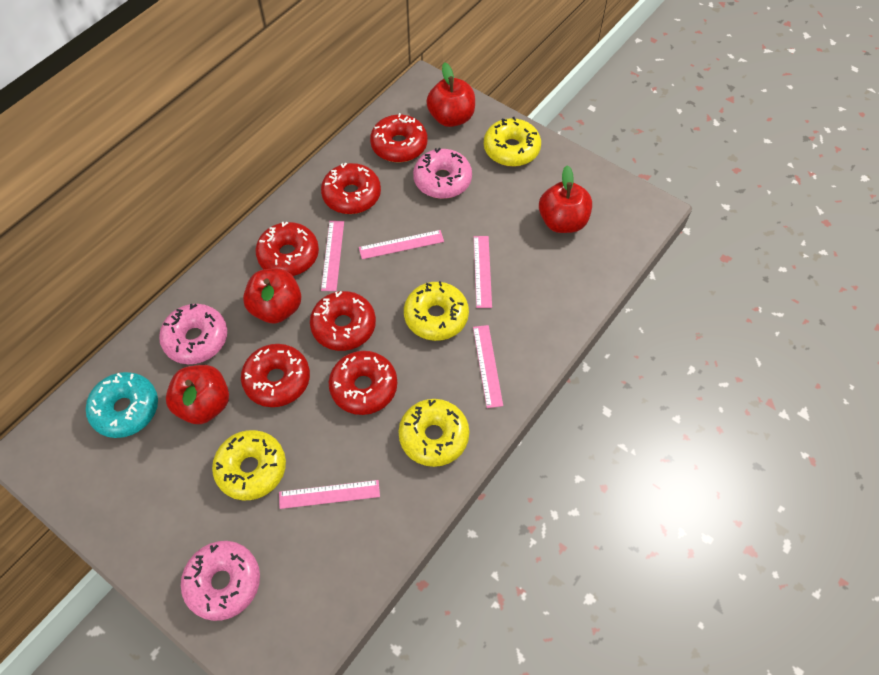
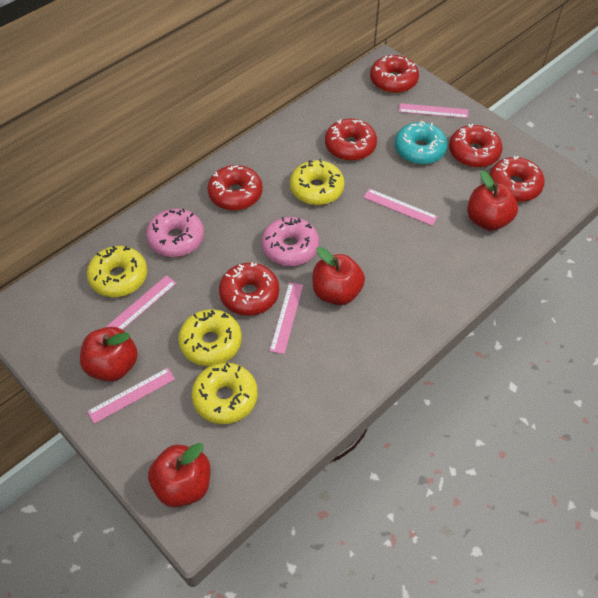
pink donut: 3 -> 2

